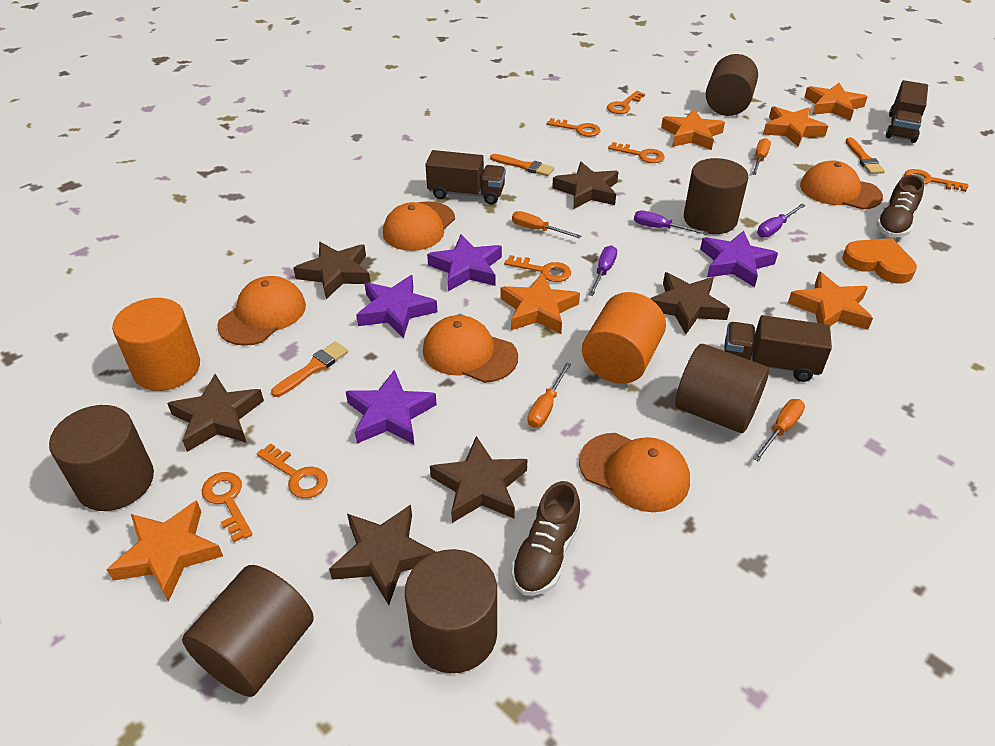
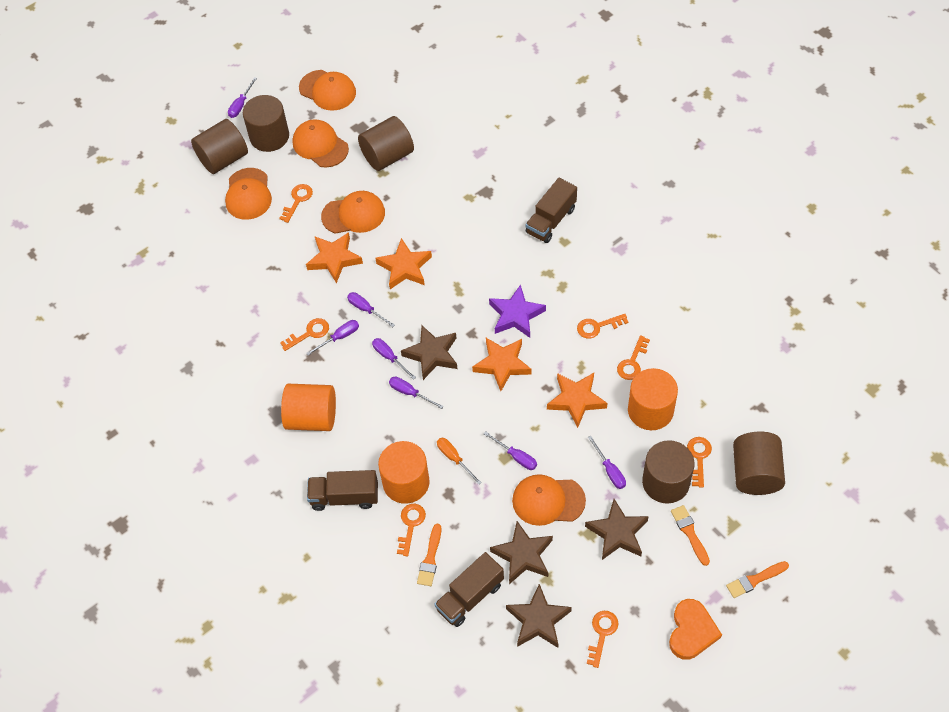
brown cylinder: 6 -> 5
brown shoe: 2 -> 0
brown star: 6 -> 4
orange cylinder: 2 -> 3
orange screwdriver: 4 -> 1
orange star: 6 -> 4
purple screwdriver: 3 -> 7
purple star: 4 -> 1

